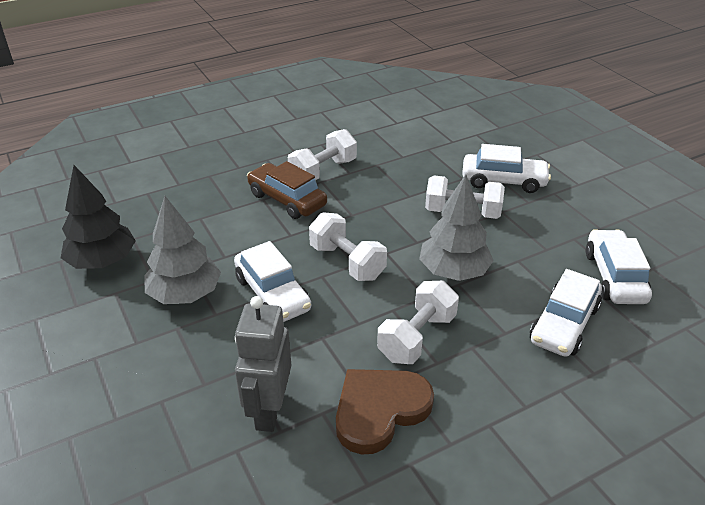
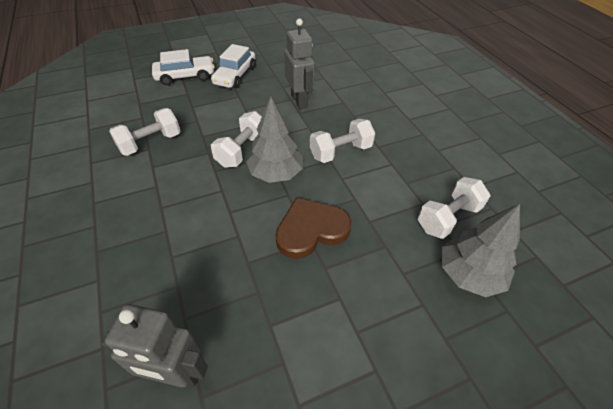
black tree: 1 -> 0
brown car: 1 -> 0
grey robot: 1 -> 2
white car: 4 -> 2

